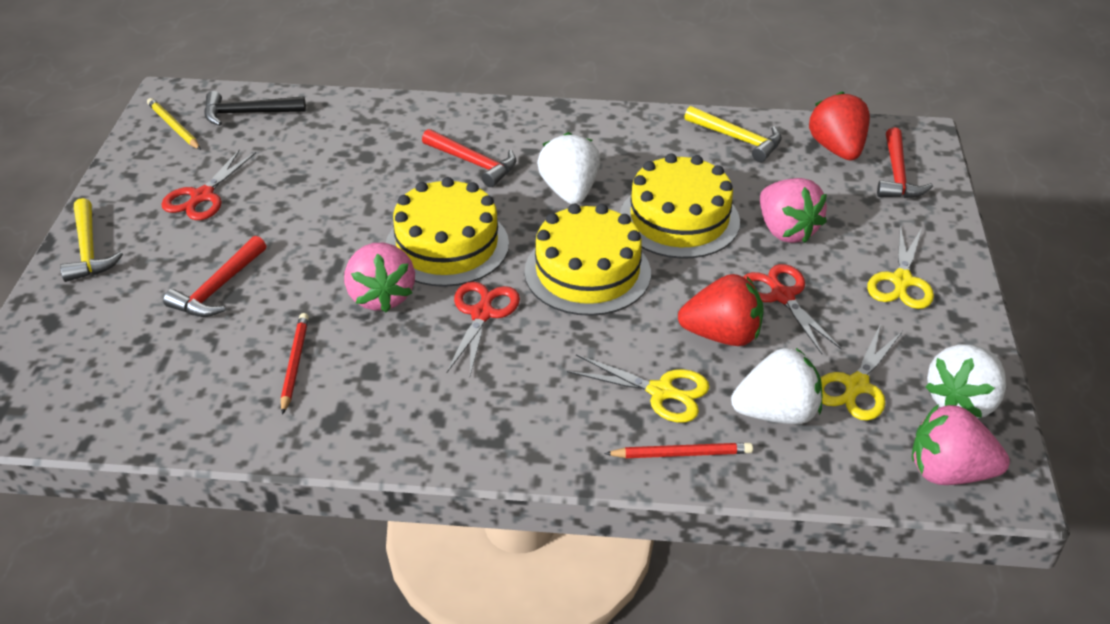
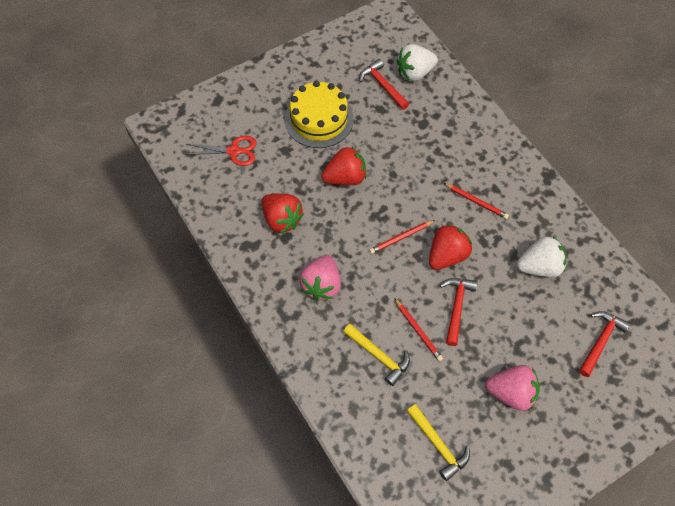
black hammer: 1 -> 0
pink strawberry: 3 -> 2
red pencil: 2 -> 3
red scissors: 3 -> 1
red strawberry: 2 -> 3
white strawberry: 3 -> 2
yellow cake: 3 -> 1
yellow pencil: 1 -> 0
yellow scissors: 3 -> 0

